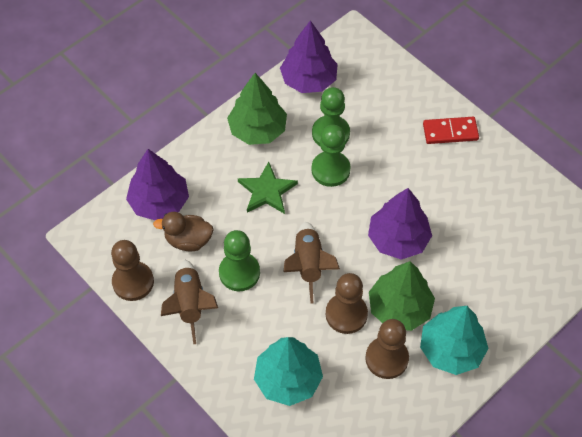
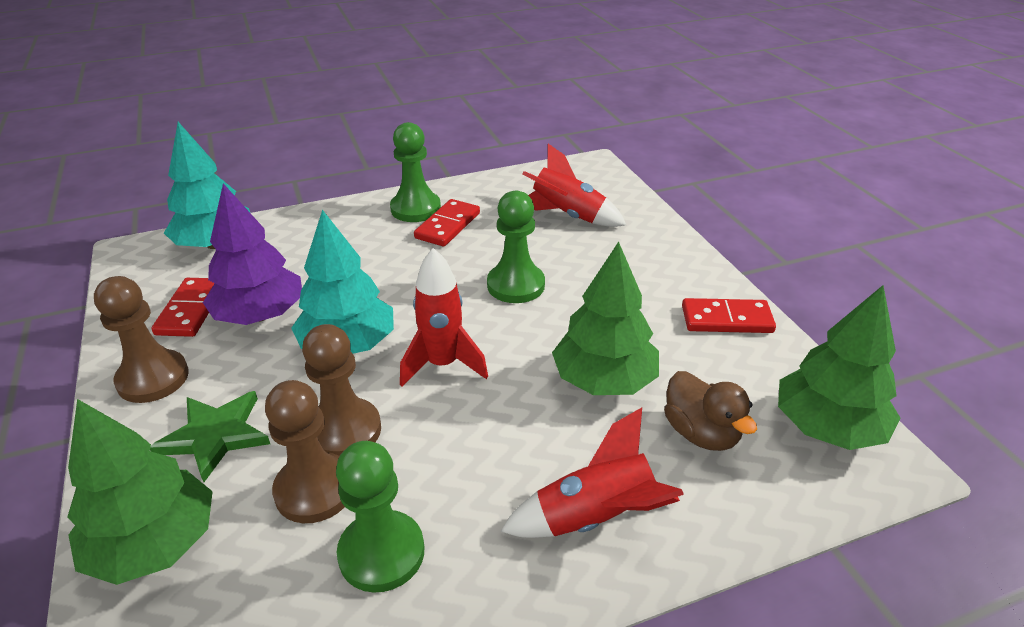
brown rocket: 2 -> 0
green tree: 2 -> 3
purple tree: 3 -> 1
red domino: 1 -> 3
red rocket: 0 -> 3

